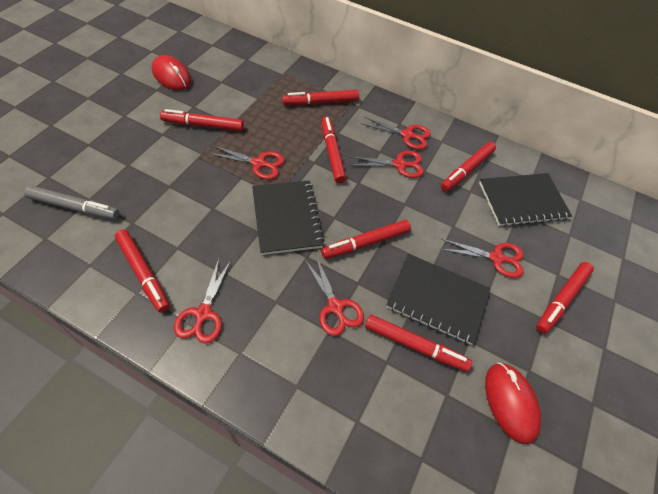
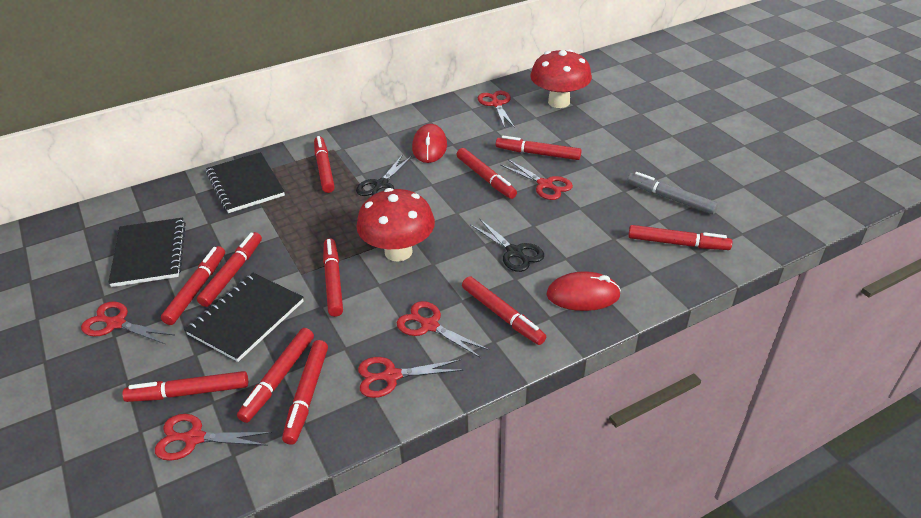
black scissors: 0 -> 2
red marker: 8 -> 11
red mushroom: 0 -> 2

